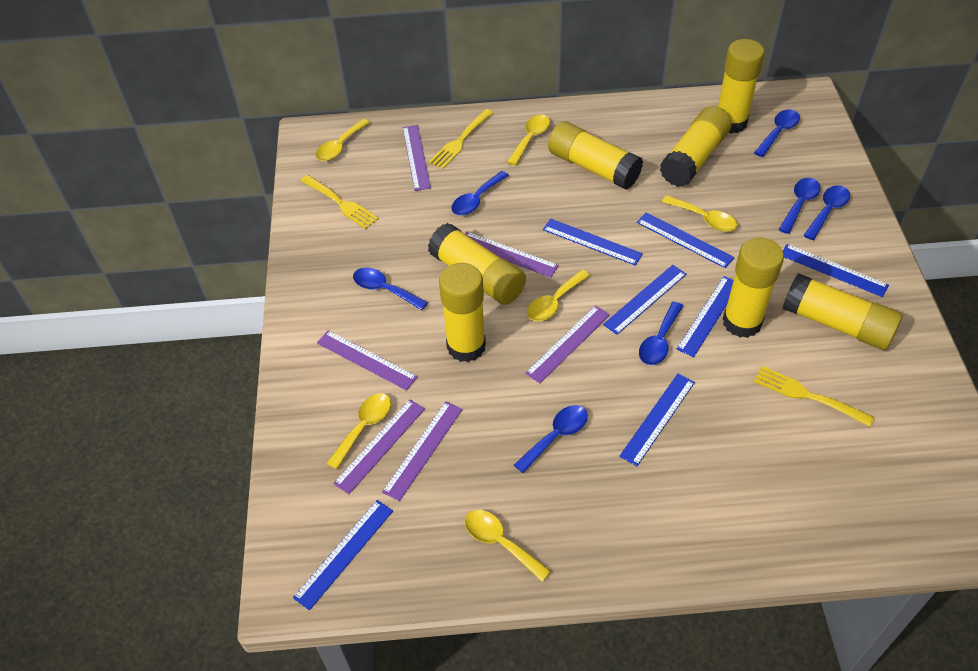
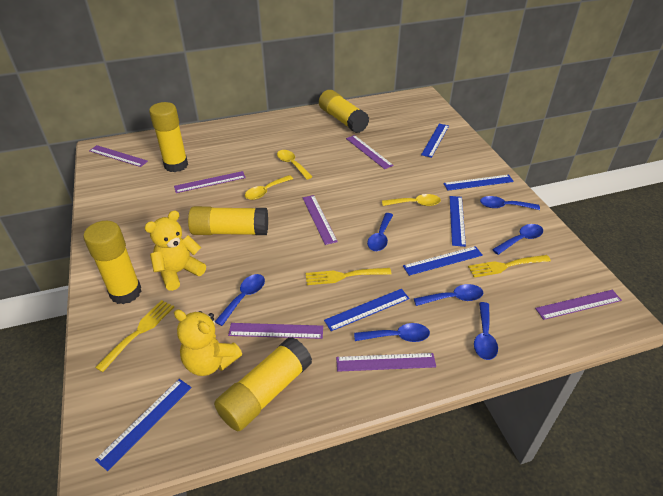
blue ruler: 7 -> 6
purple ruler: 6 -> 7
yellow glue stick: 7 -> 5
yellow spoon: 6 -> 3
yellow teddy bear: 0 -> 2

